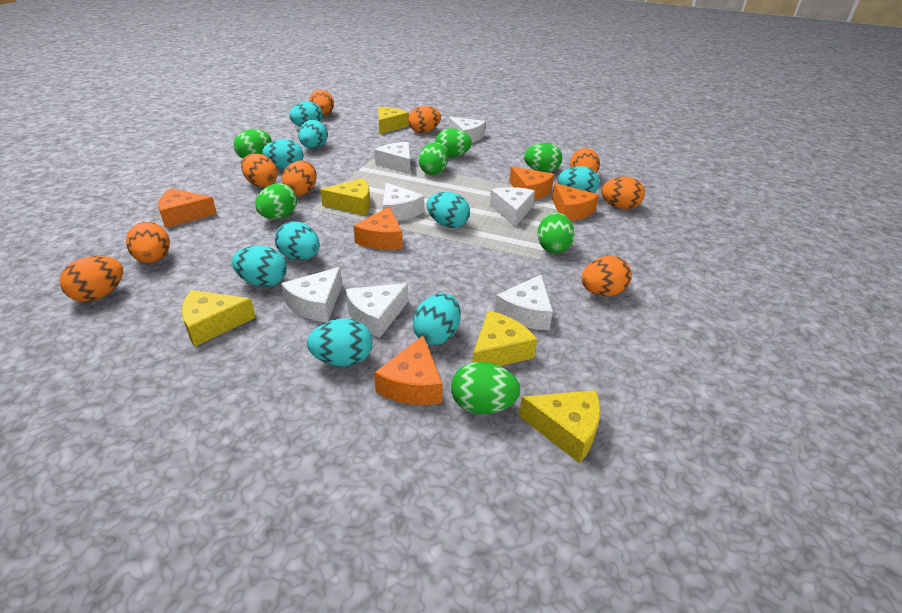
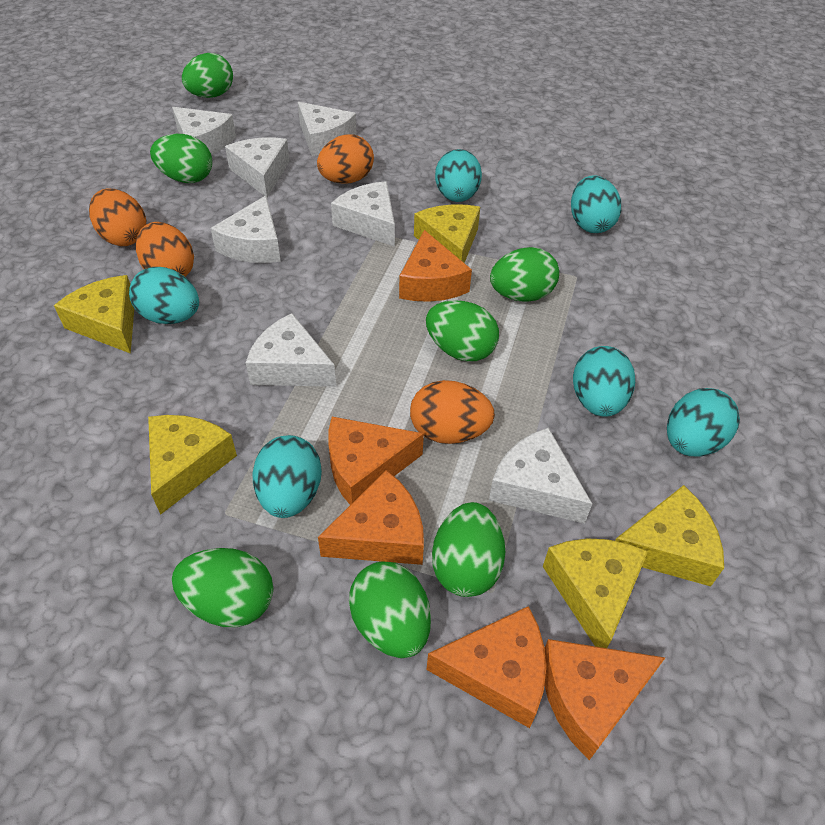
orange egg: 9 -> 4
turquoise egg: 9 -> 6

